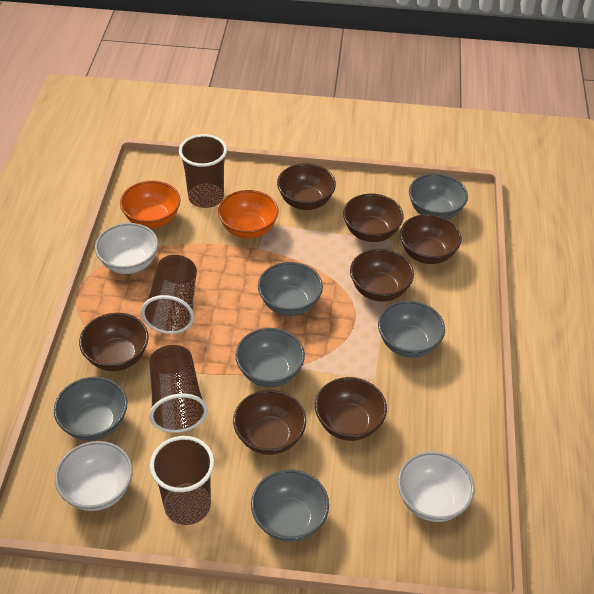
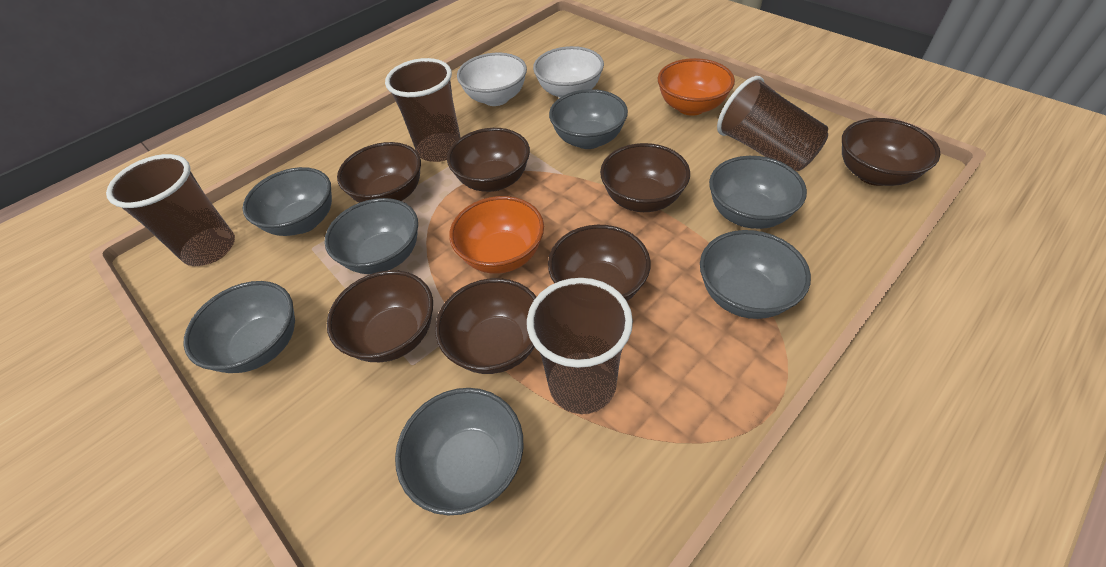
grey bowl: 6 -> 7
white bowl: 3 -> 2

